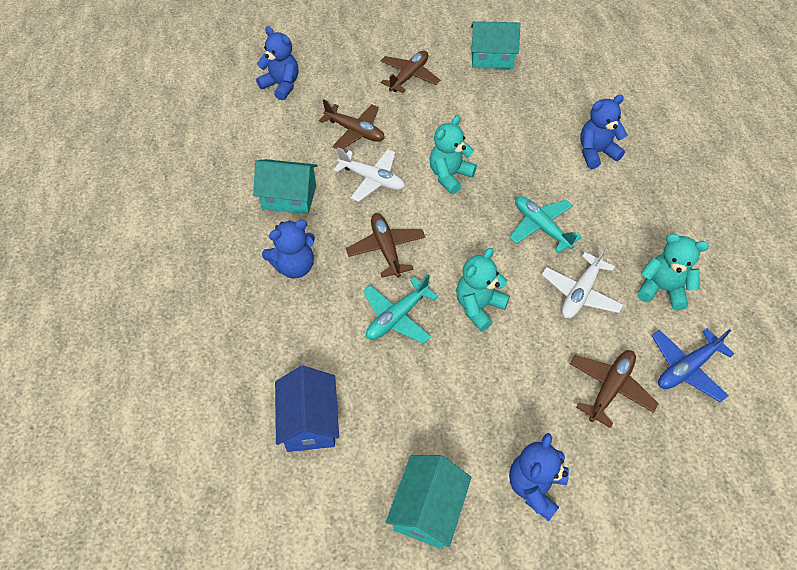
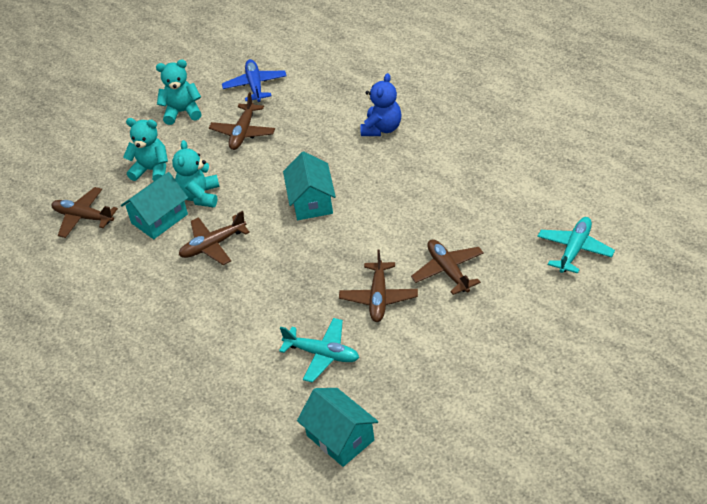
blue house: 1 -> 0
blue teddy bear: 4 -> 1
brown plane: 4 -> 5
white plane: 2 -> 0

